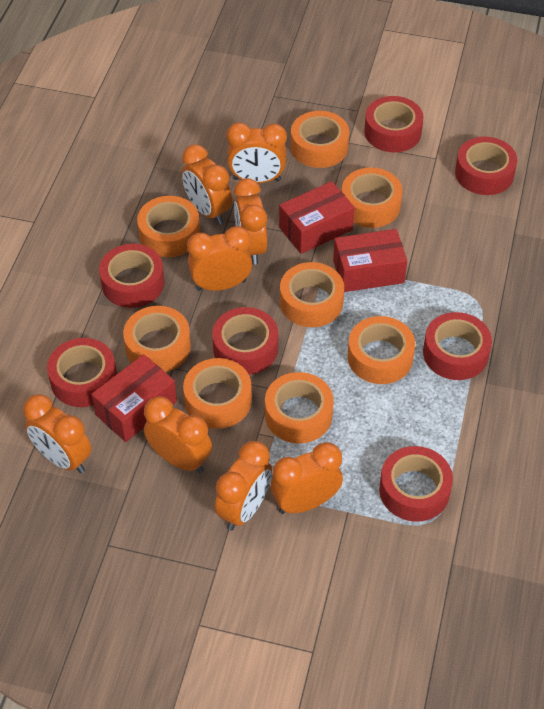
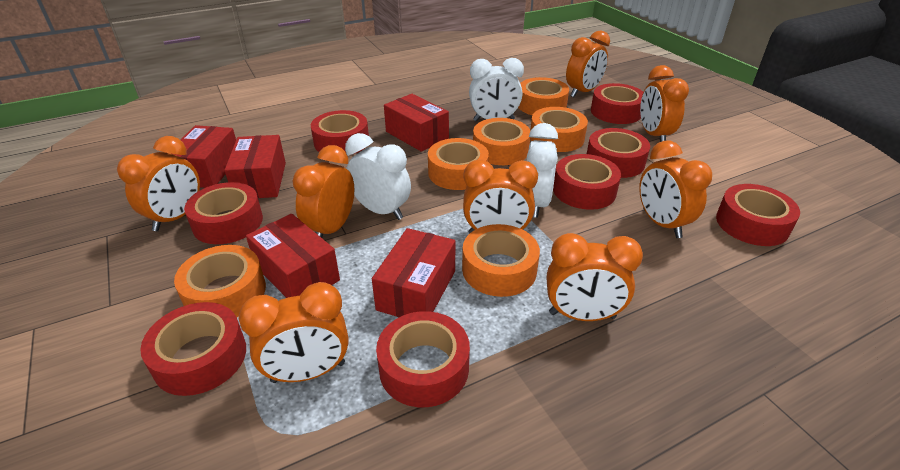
orange tape: 8 -> 6
red box: 3 -> 5
red tape: 7 -> 8
white clock: 0 -> 3

